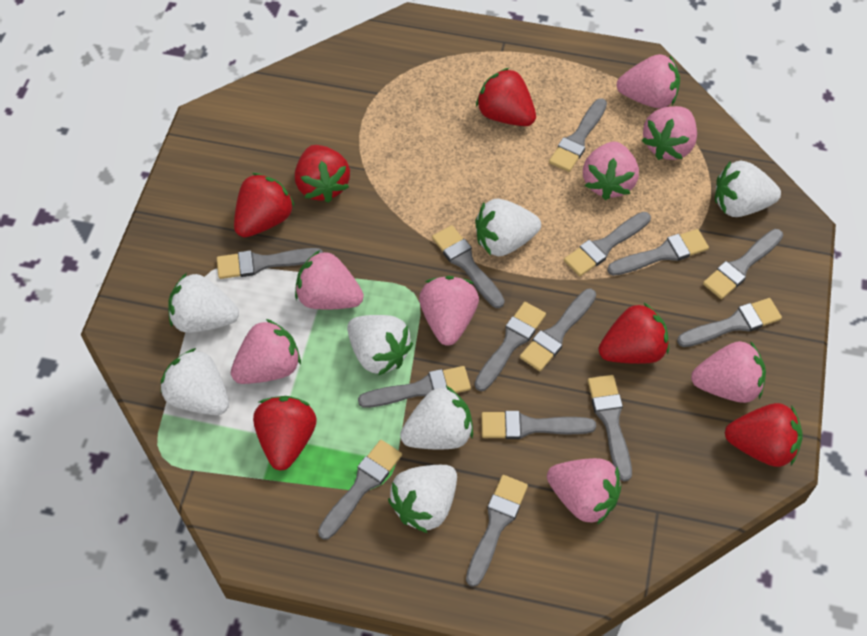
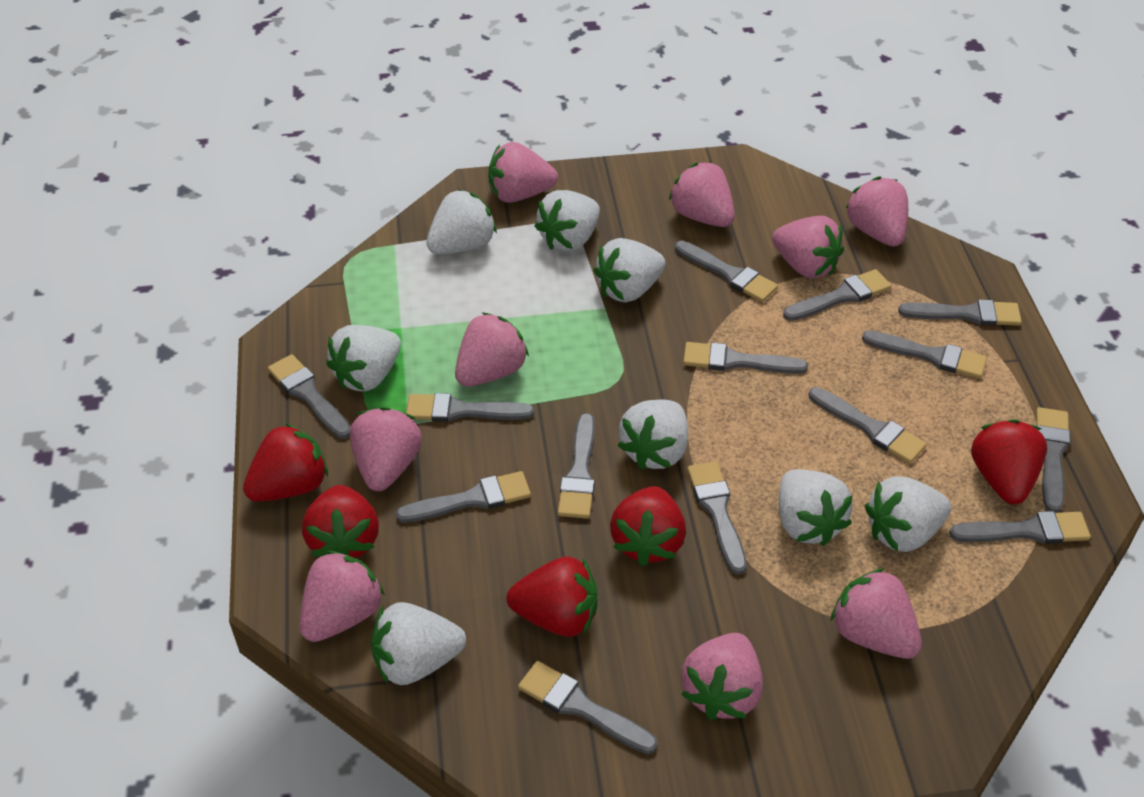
pink strawberry: 8 -> 9
red strawberry: 6 -> 5
white strawberry: 7 -> 8

